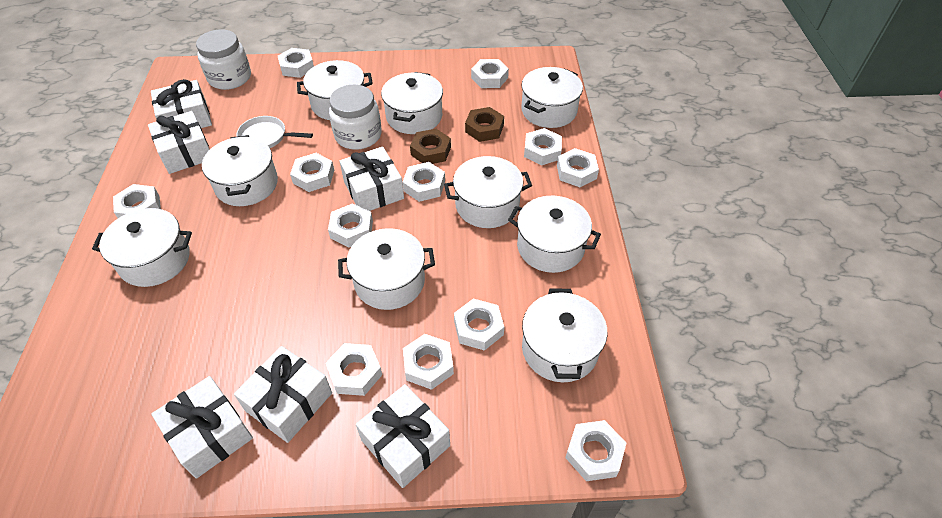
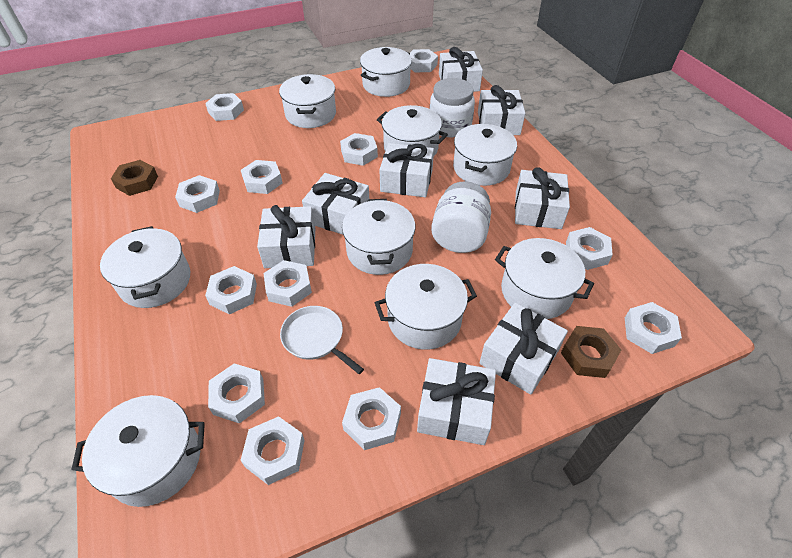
white gift: 6 -> 8

